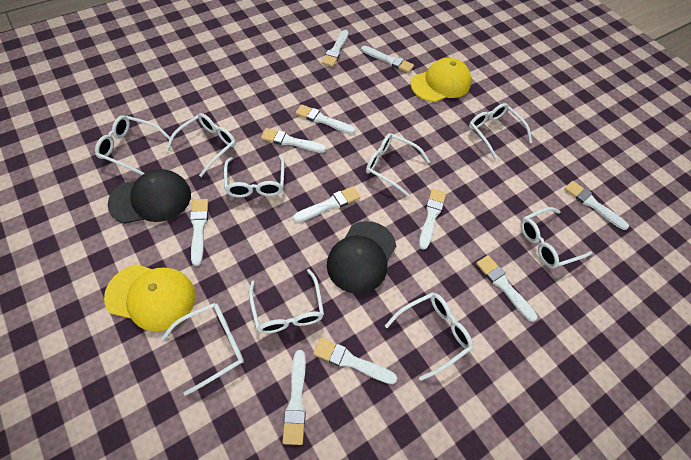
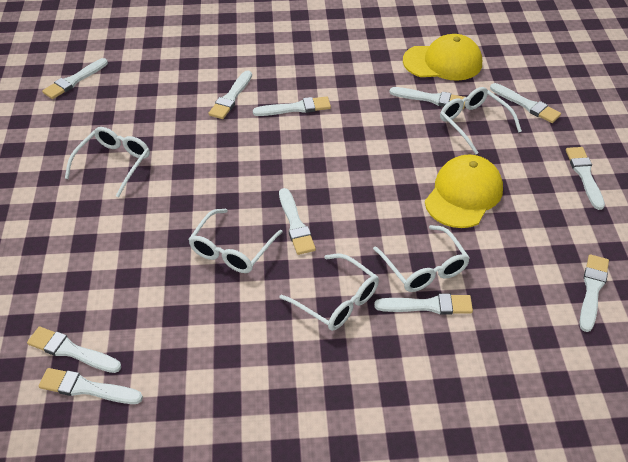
black cap: 2 -> 0
white glasses: 9 -> 5

